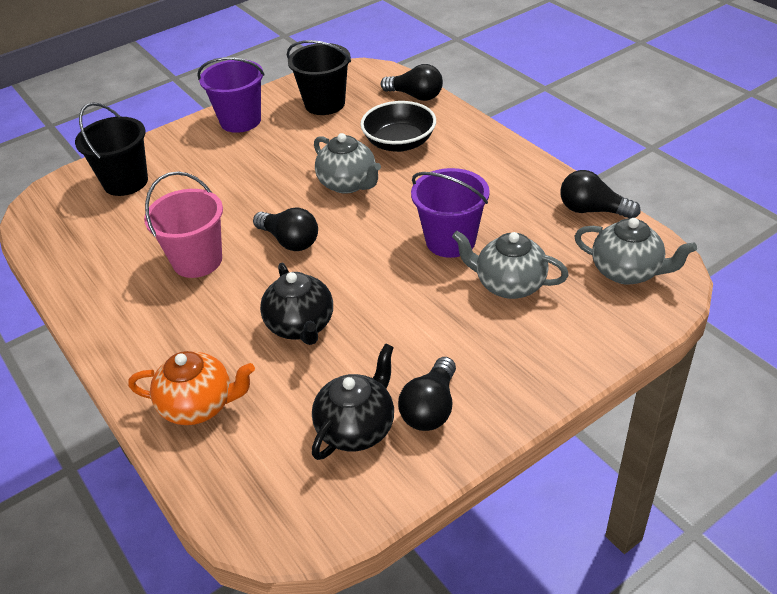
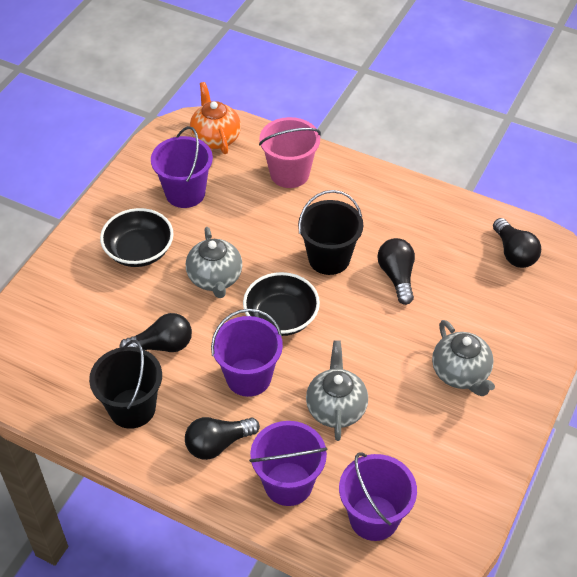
black bowl: 1 -> 2
black teapot: 2 -> 0
purple bucket: 2 -> 4

